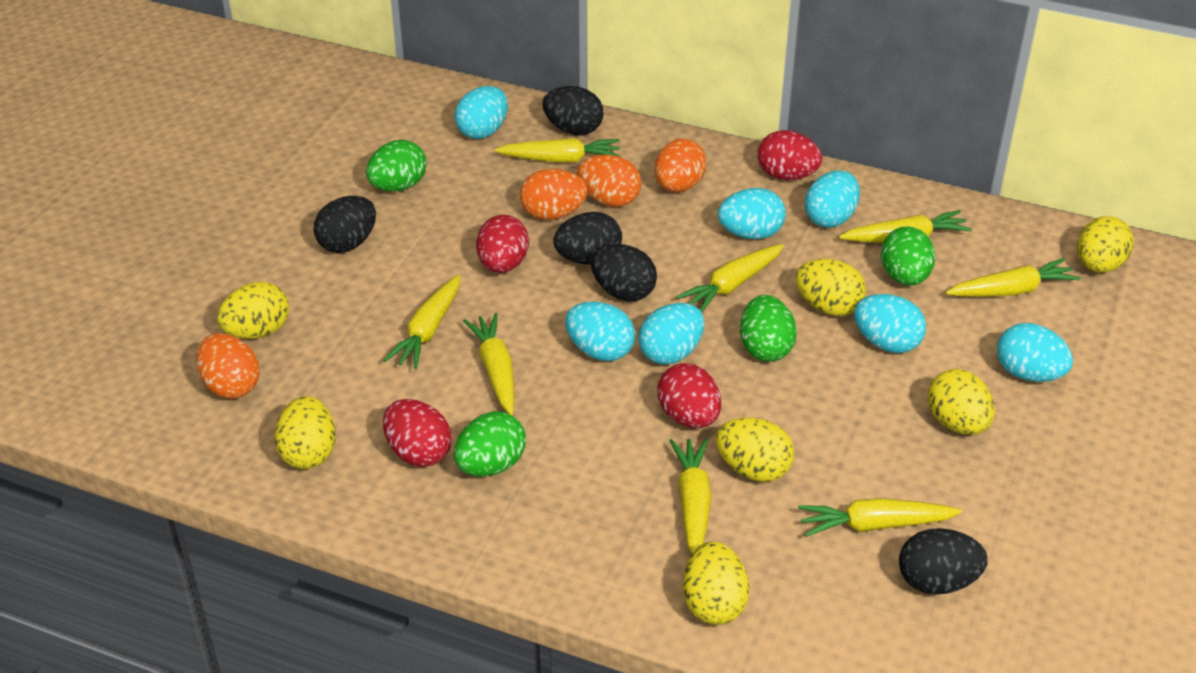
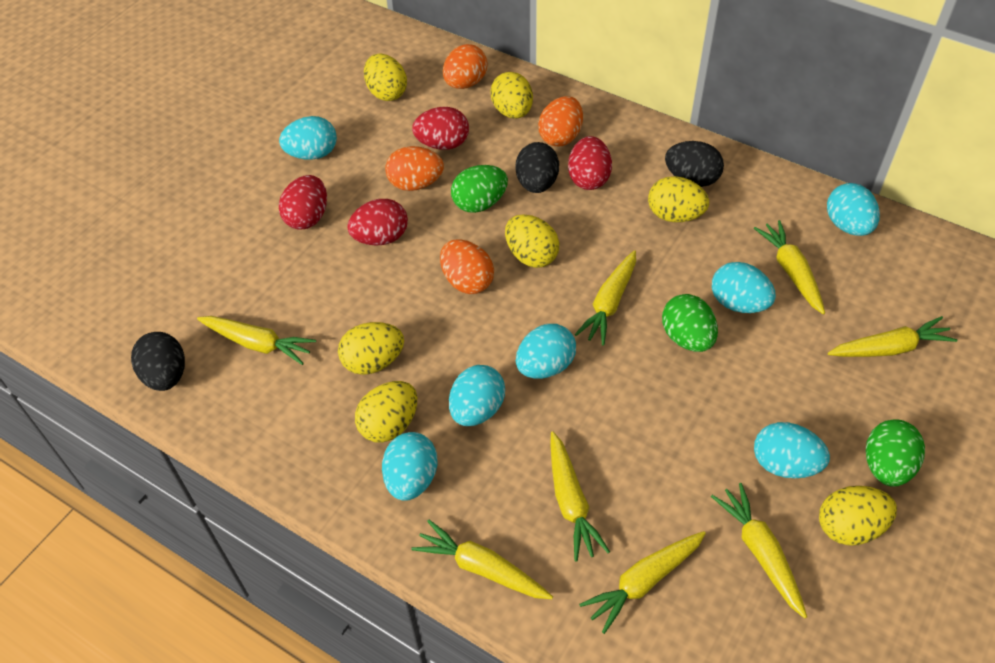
black egg: 5 -> 3
green egg: 4 -> 3

